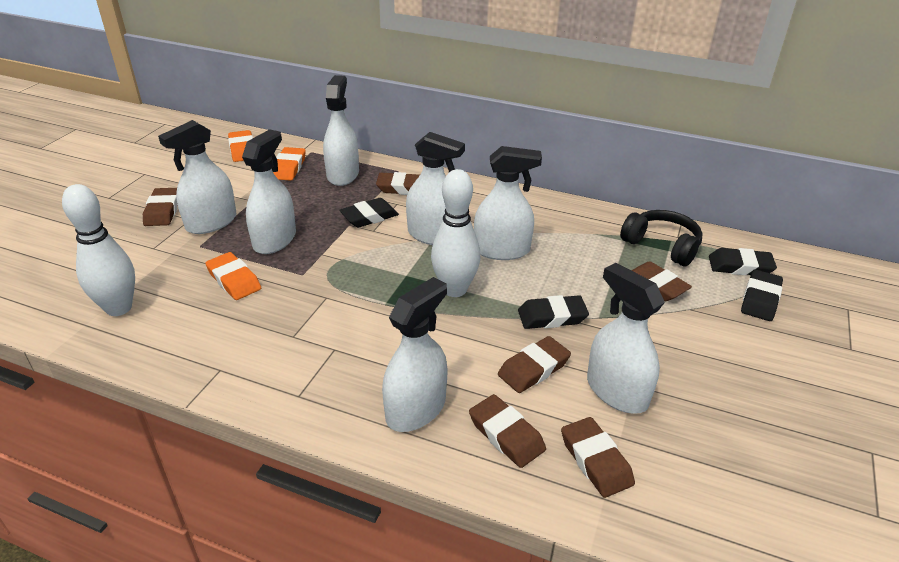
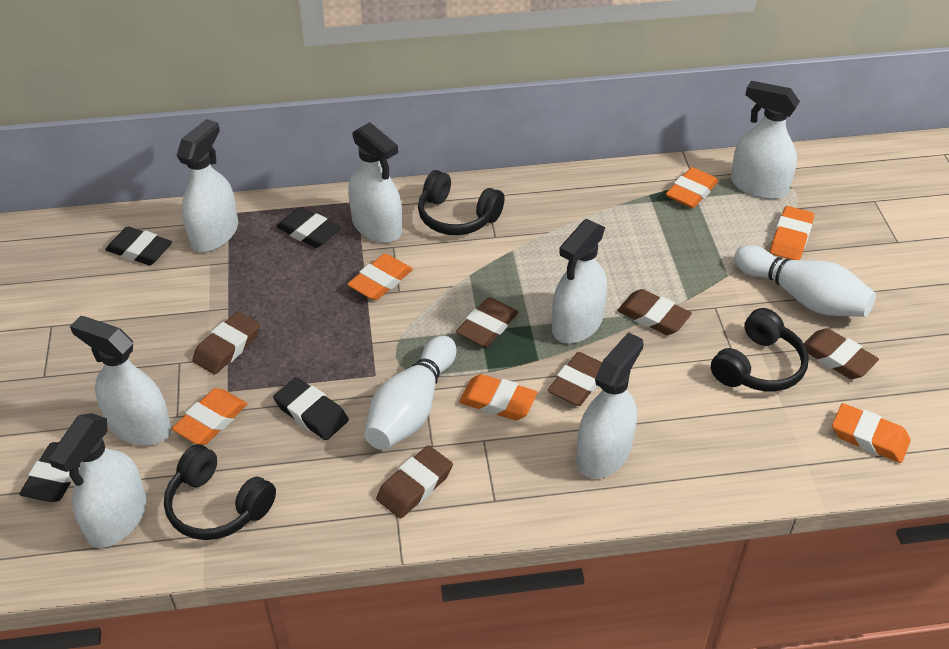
black headphones: 1 -> 3
orange eraser: 3 -> 6

